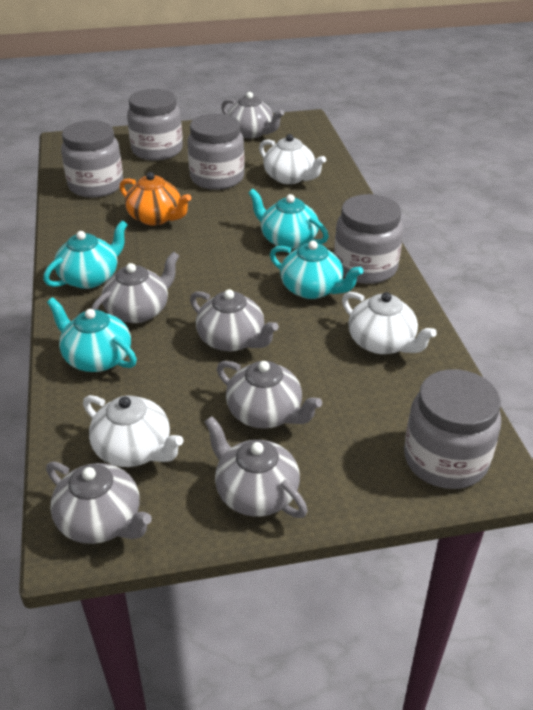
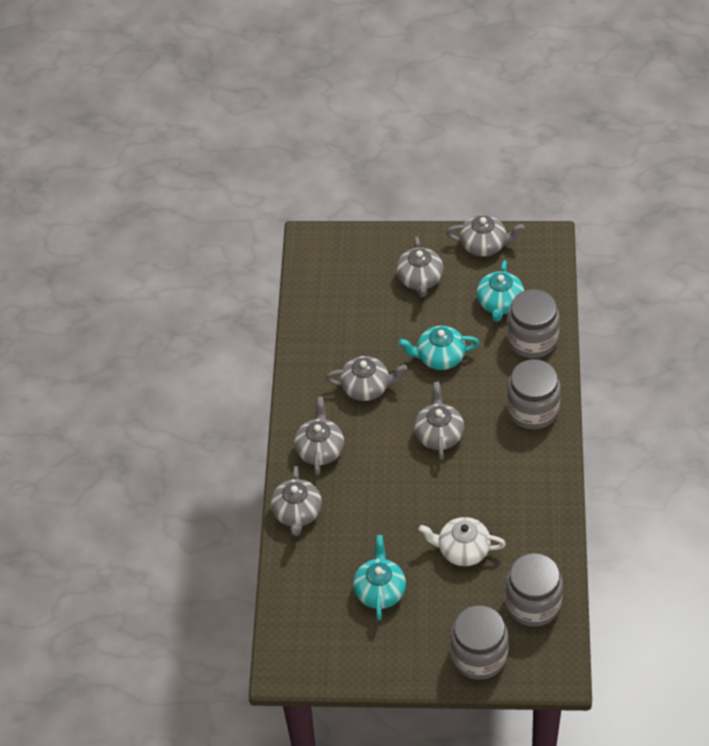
grey jar: 5 -> 4
orange teapot: 1 -> 0
turquoise teapot: 4 -> 3
white teapot: 3 -> 1

